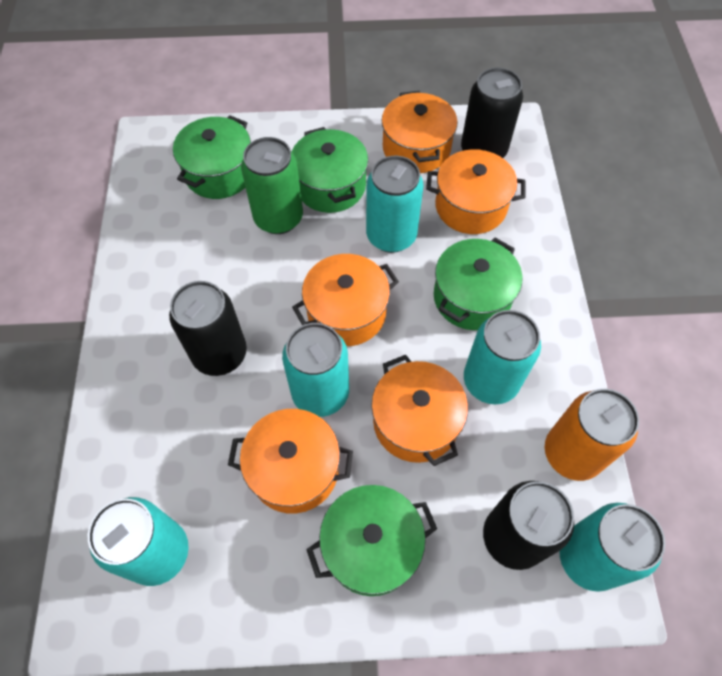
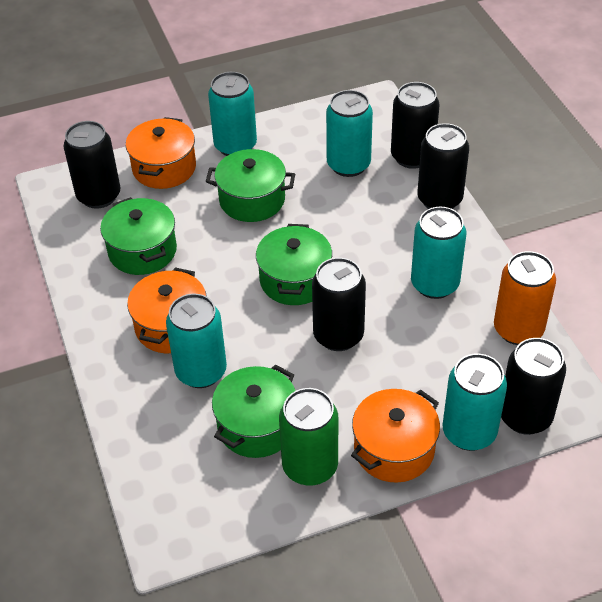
black can: 3 -> 5
orange pot: 5 -> 3

